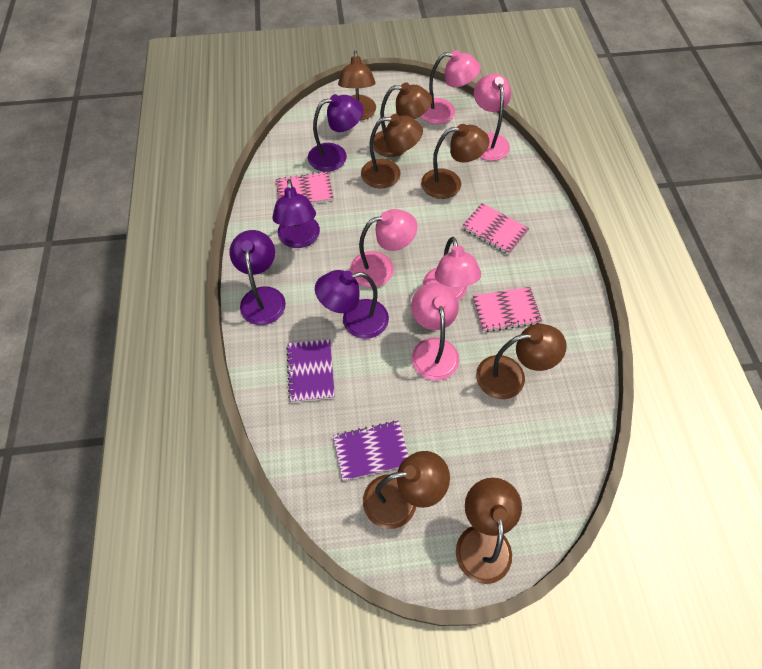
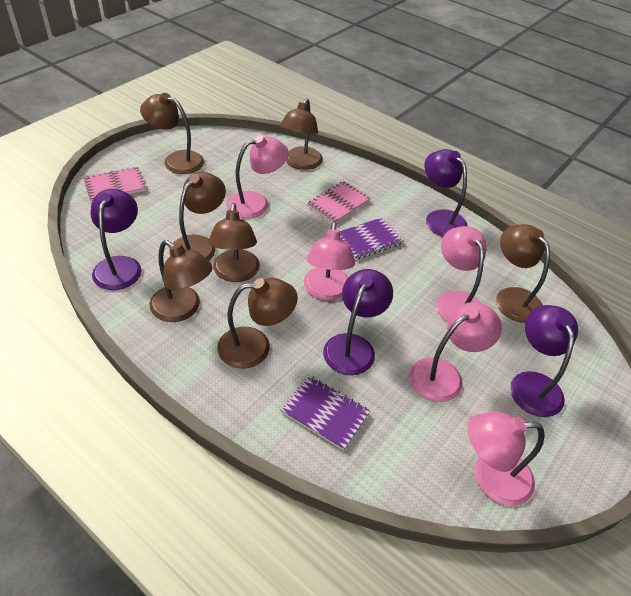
pink notebook: 3 -> 2

